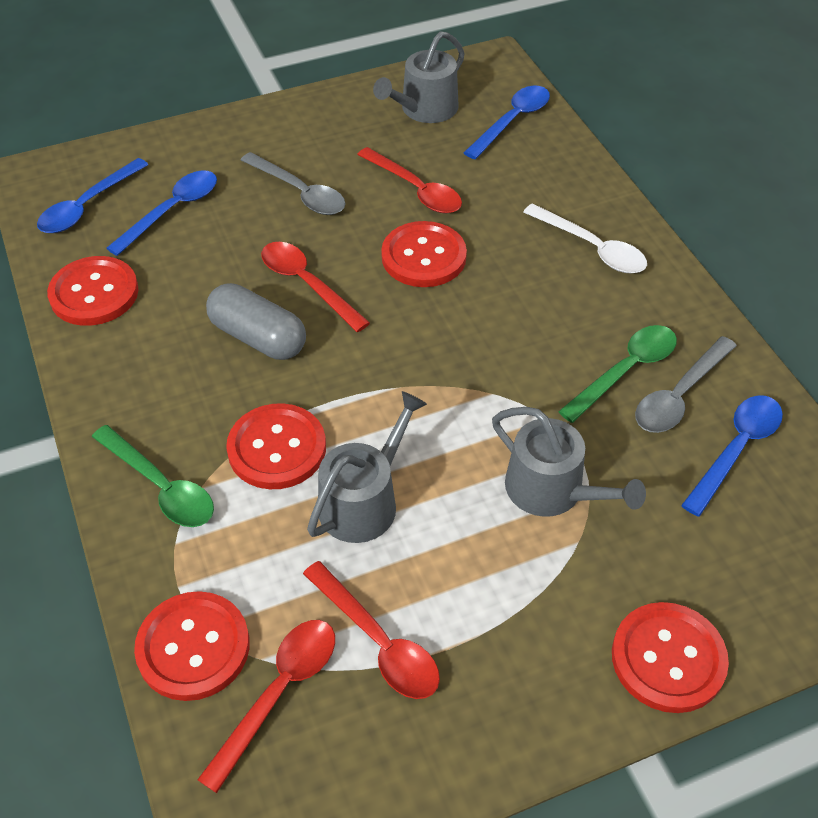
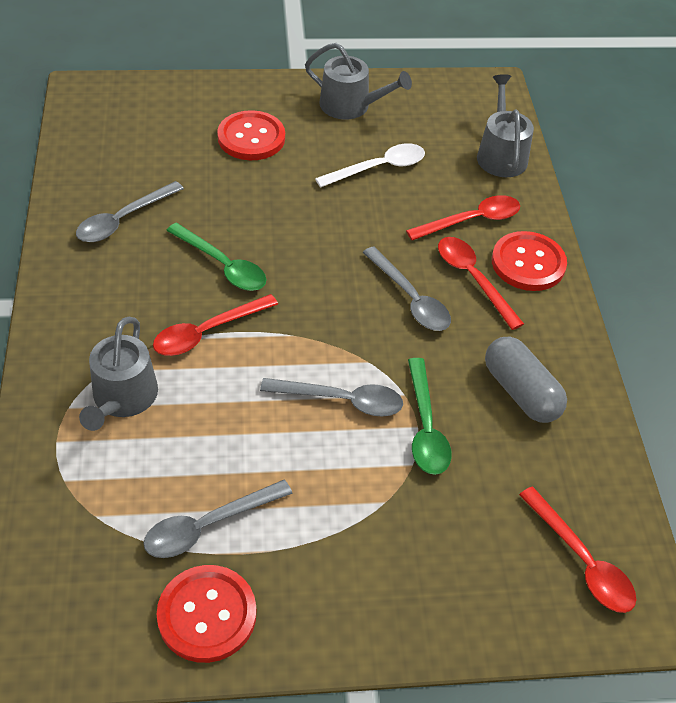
blue spoon: 4 -> 0
grey spoon: 2 -> 4
red button: 5 -> 3

